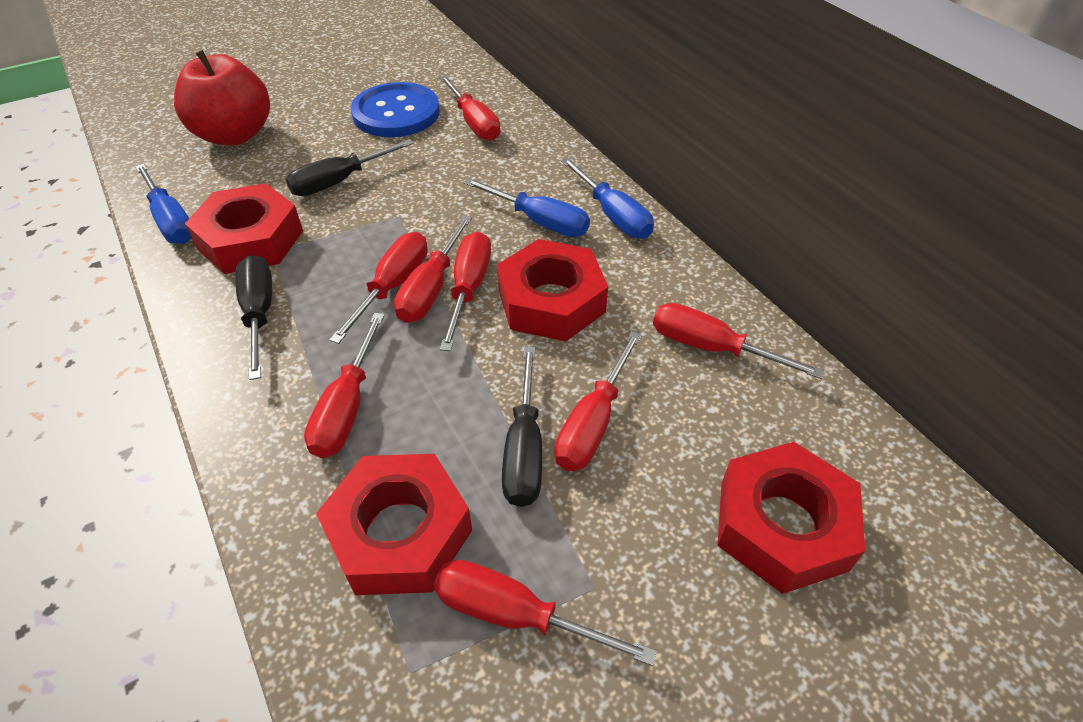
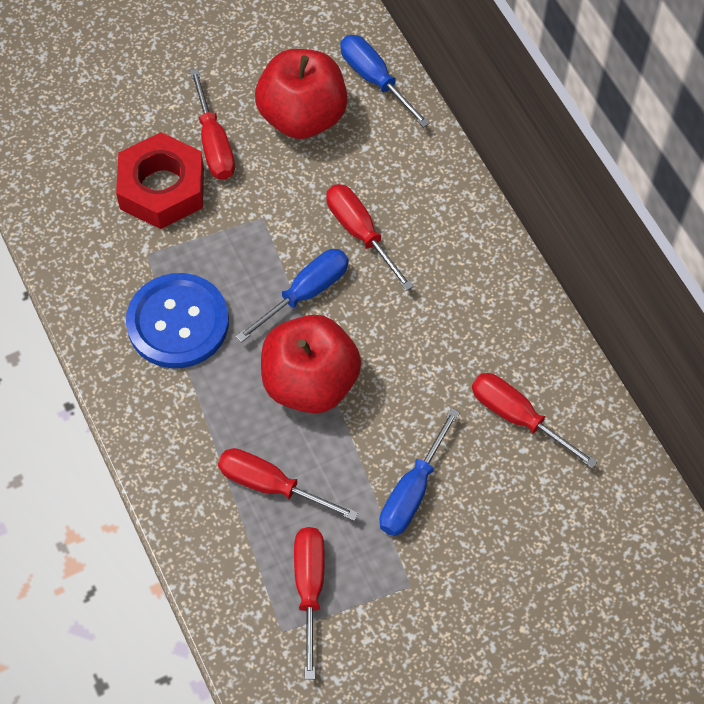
black screwdriver: 3 -> 0
red apple: 1 -> 2
red nut: 4 -> 1
red screwdriver: 8 -> 5

